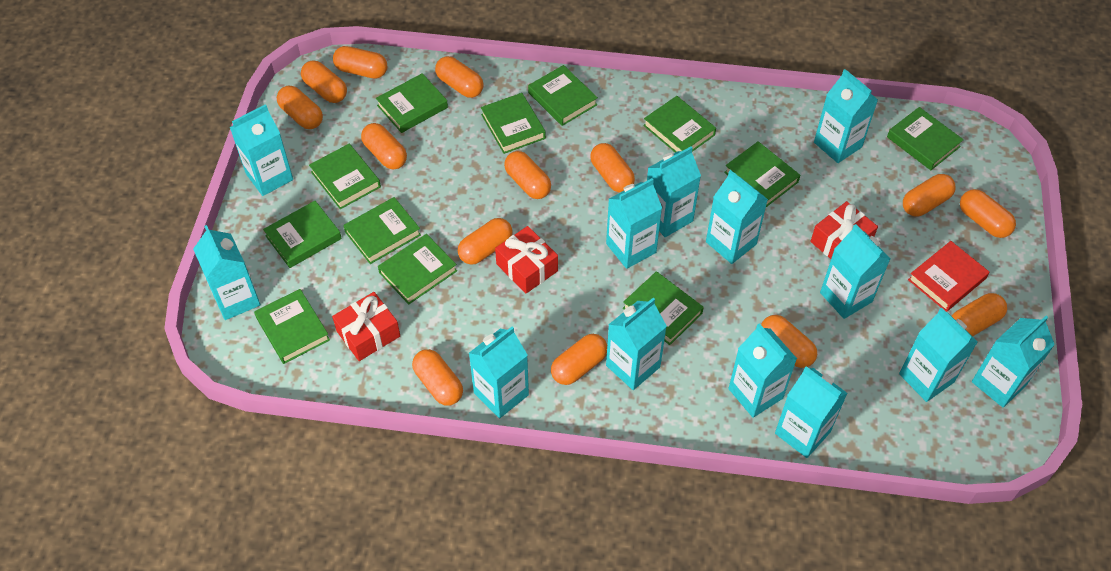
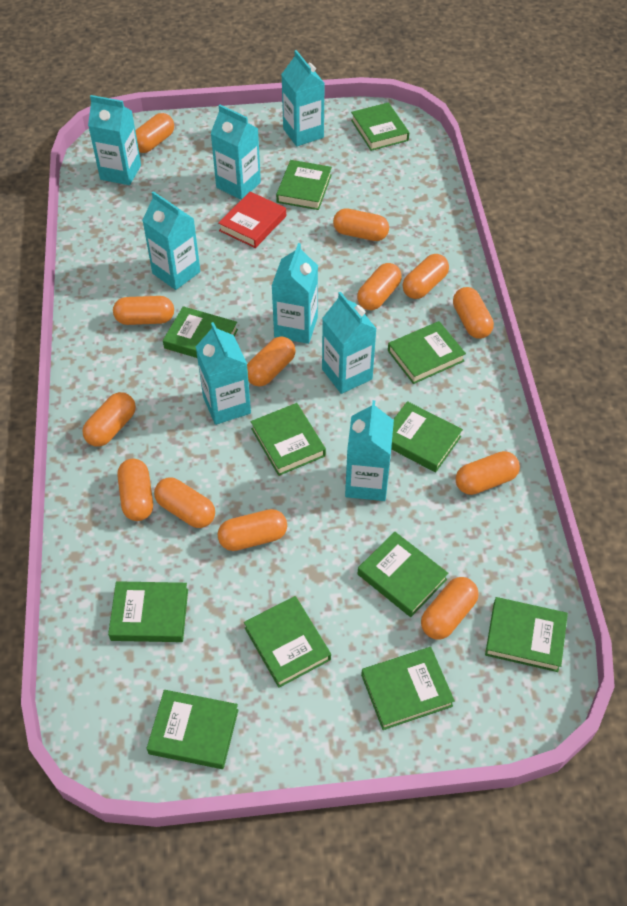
orange capsule: 14 -> 13
red gift: 3 -> 0
turquoise carton: 13 -> 8

